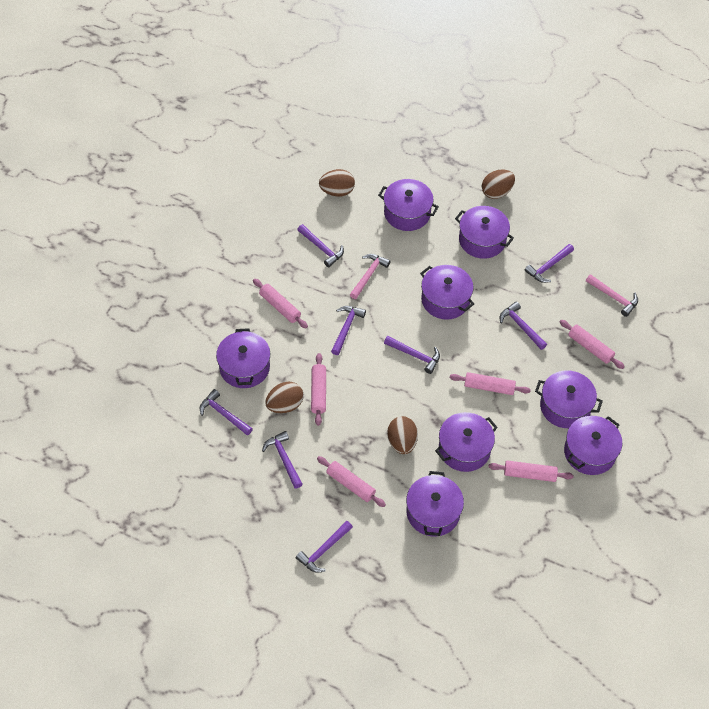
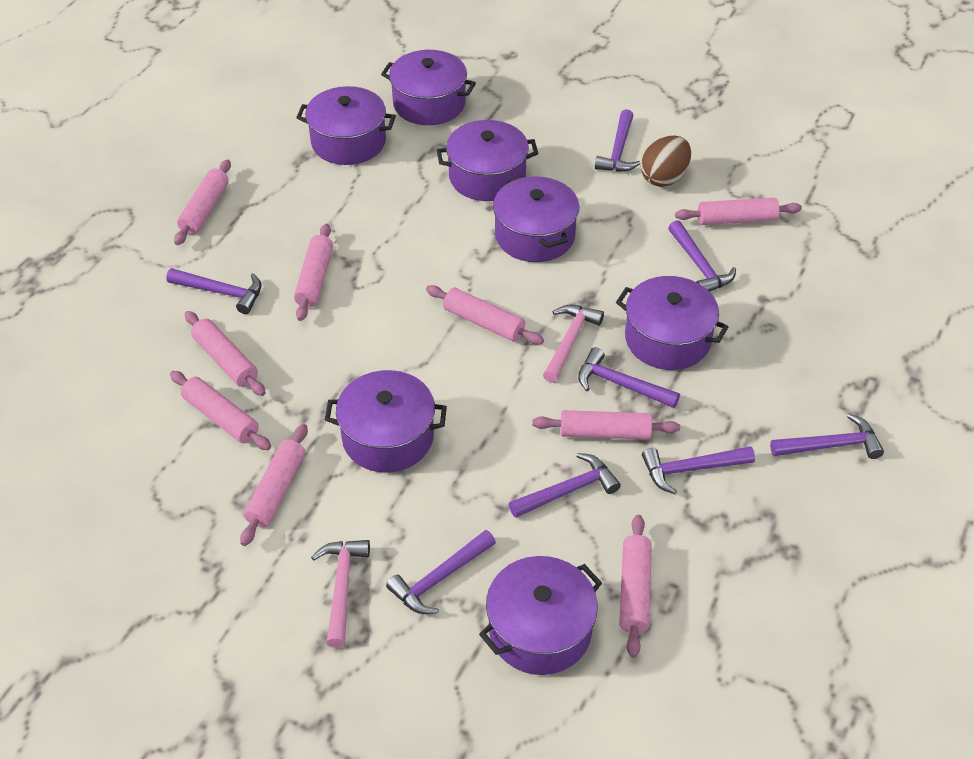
brown egg: 4 -> 1
pink rolling pin: 6 -> 9
purple pot: 8 -> 7

